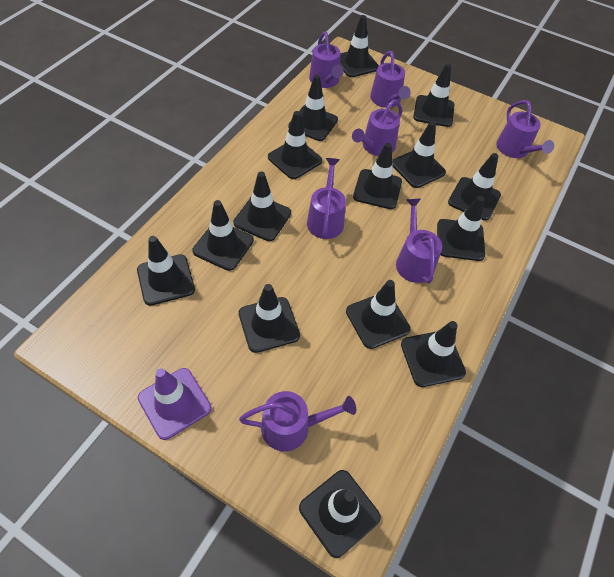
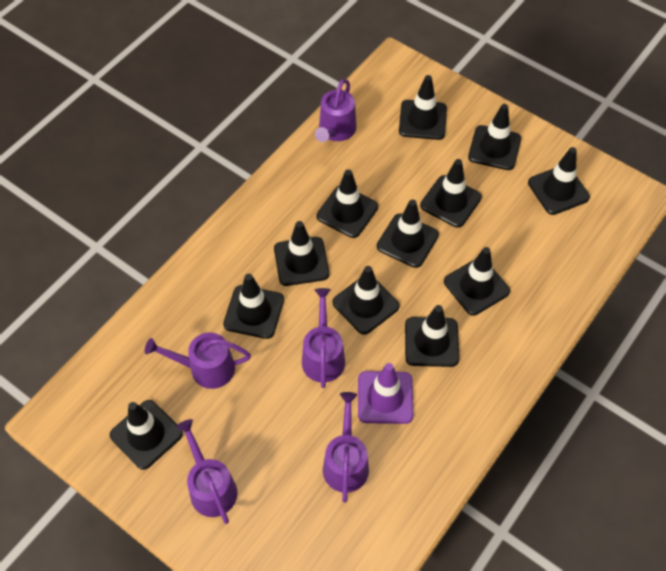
black traffic cone: 15 -> 12
purple watering can: 7 -> 5

